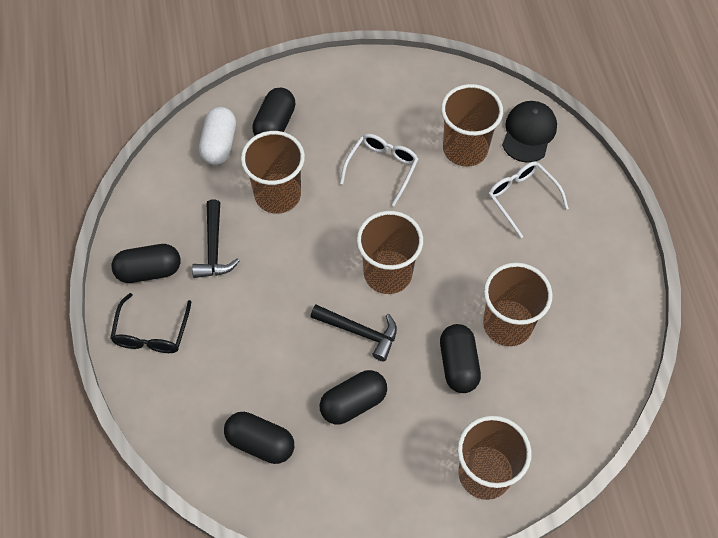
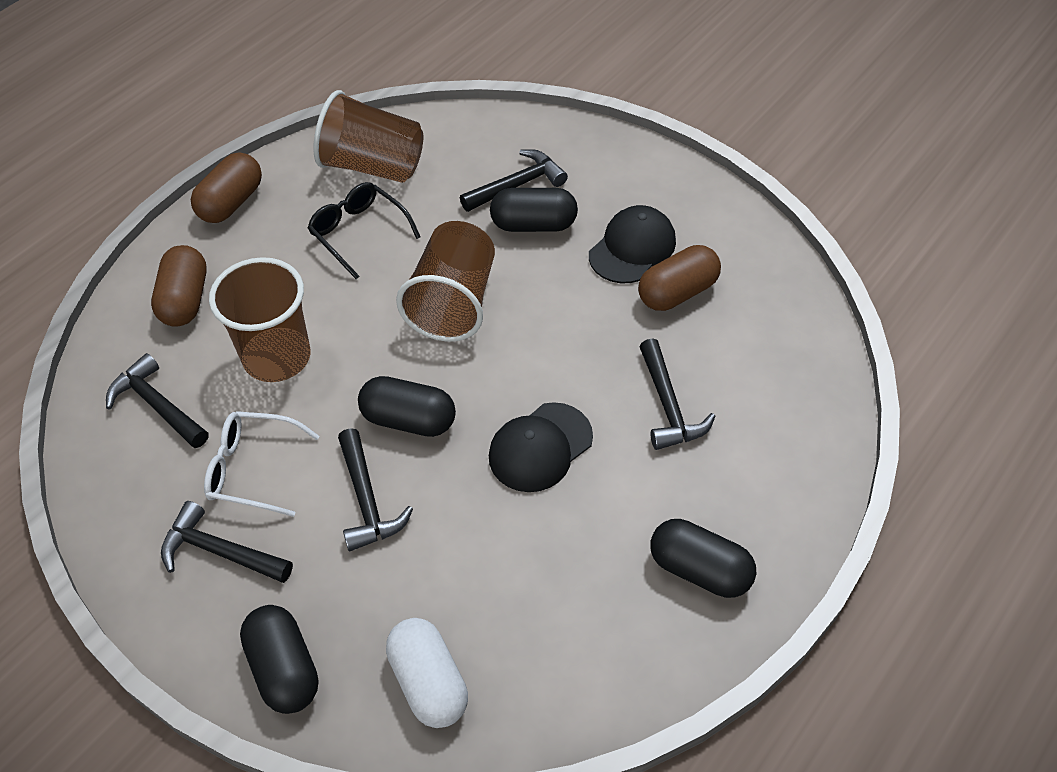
black cap: 1 -> 2
black capsule: 5 -> 4
black hammer: 2 -> 5
brown capsule: 0 -> 3
brown cup: 5 -> 3
white glasses: 2 -> 1

